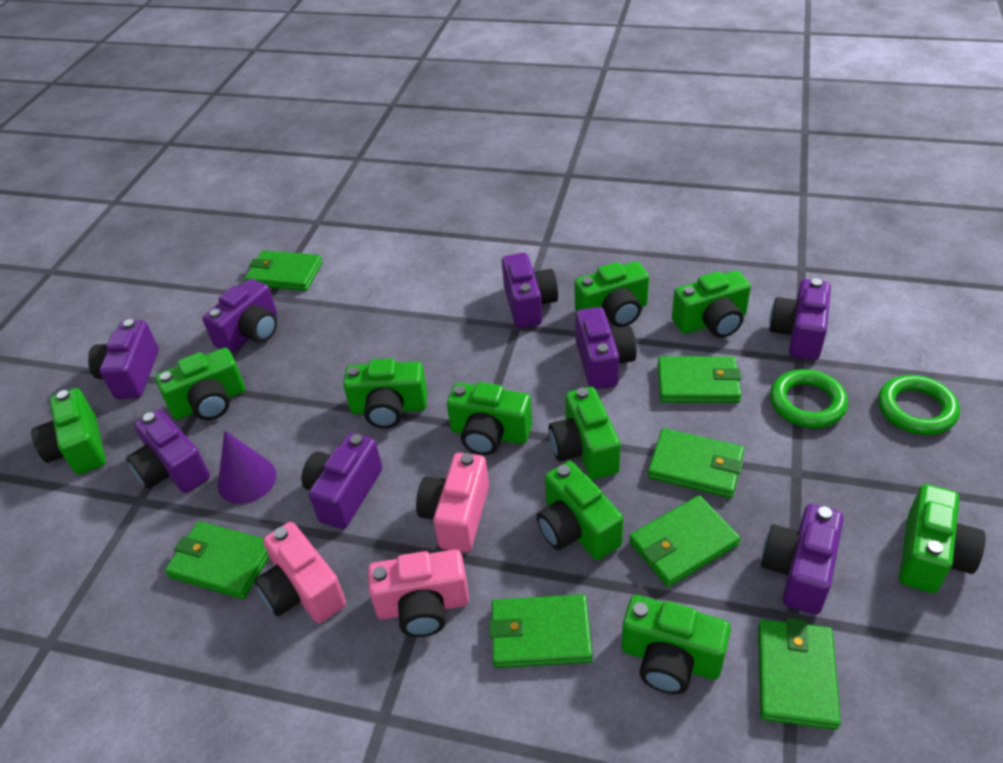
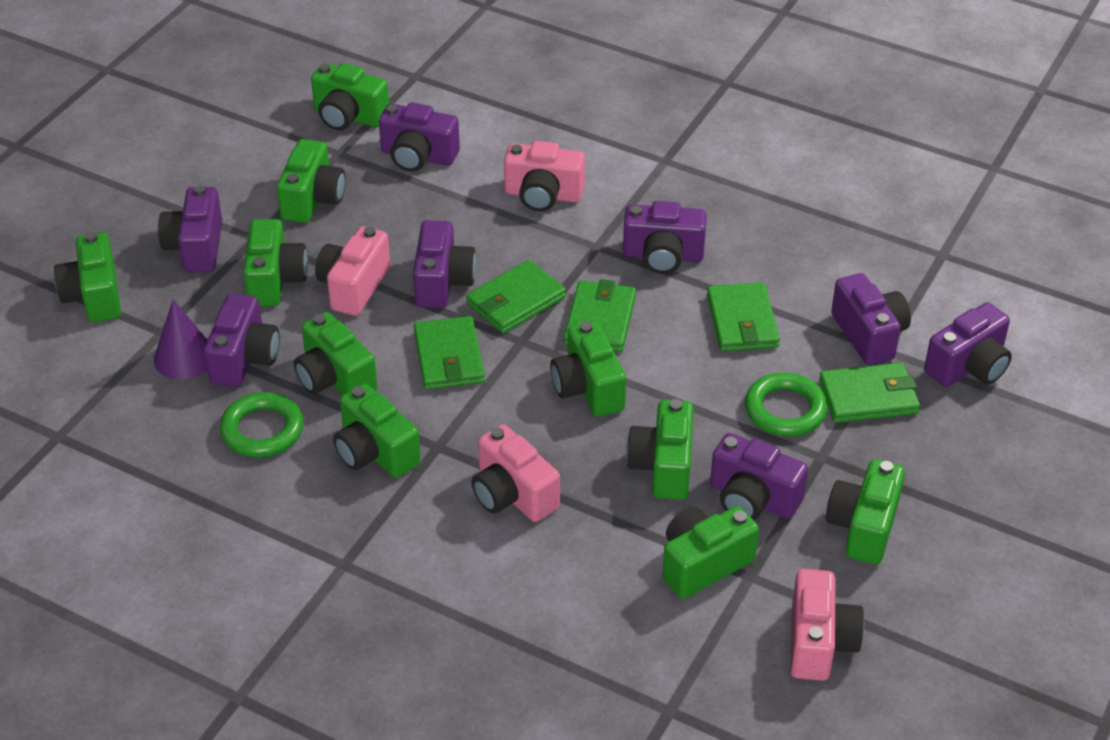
green wallet: 7 -> 5
pink camera: 3 -> 4

